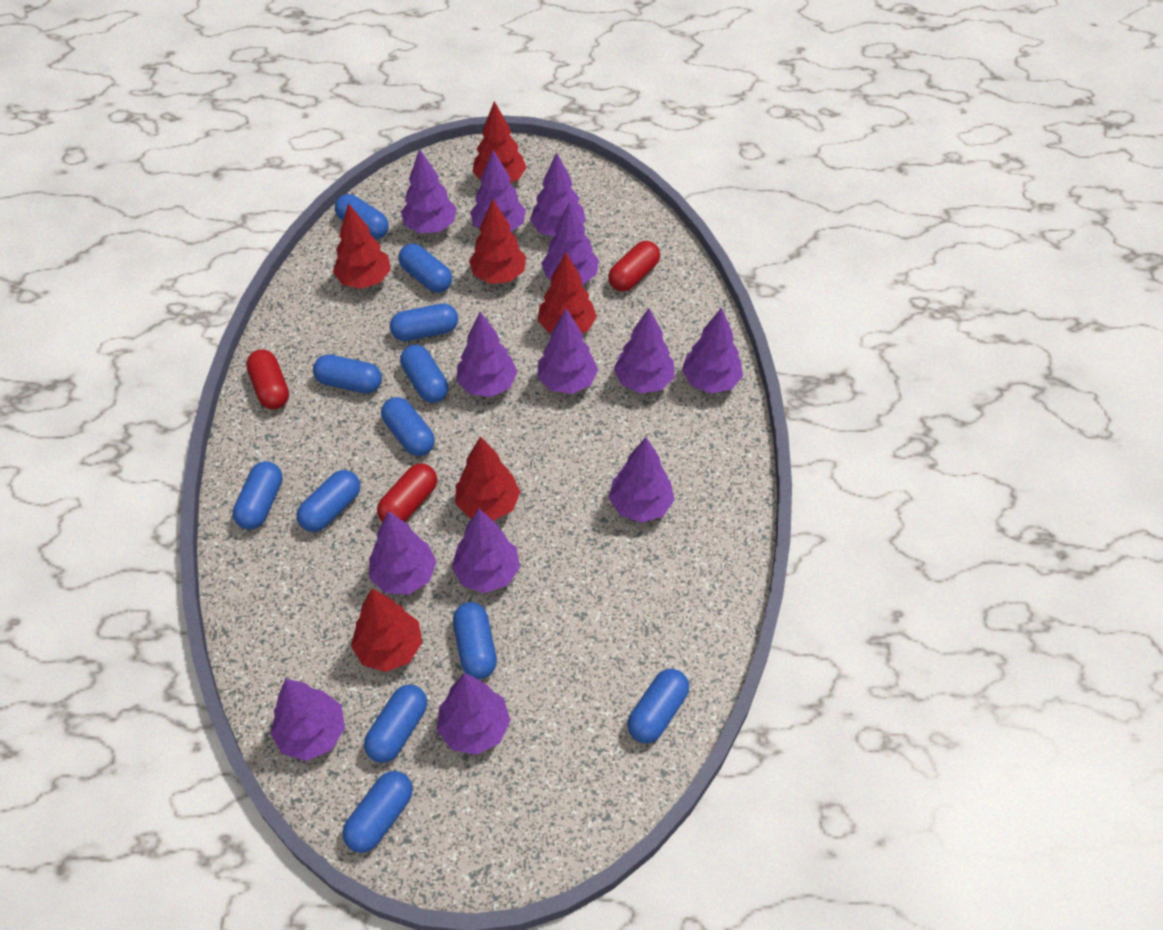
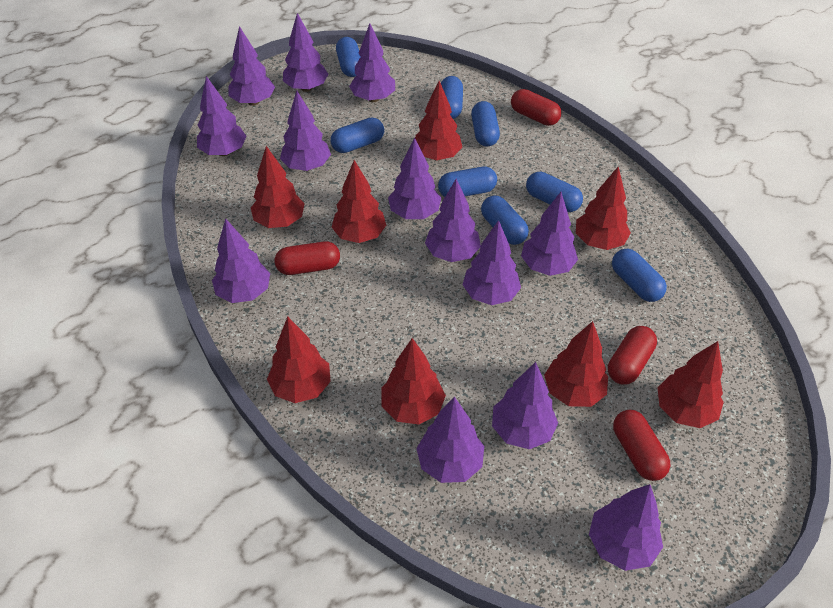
blue capsule: 12 -> 8
red capsule: 3 -> 4
red tree: 6 -> 8

